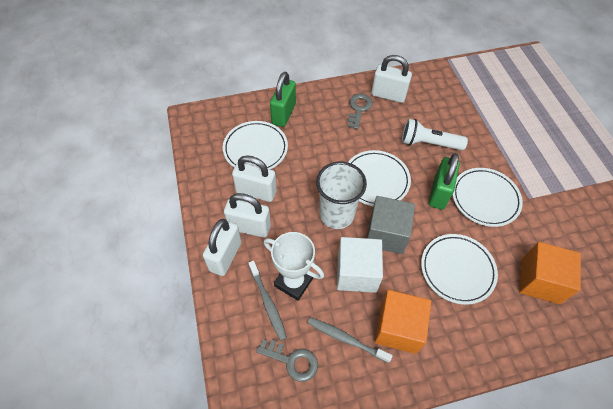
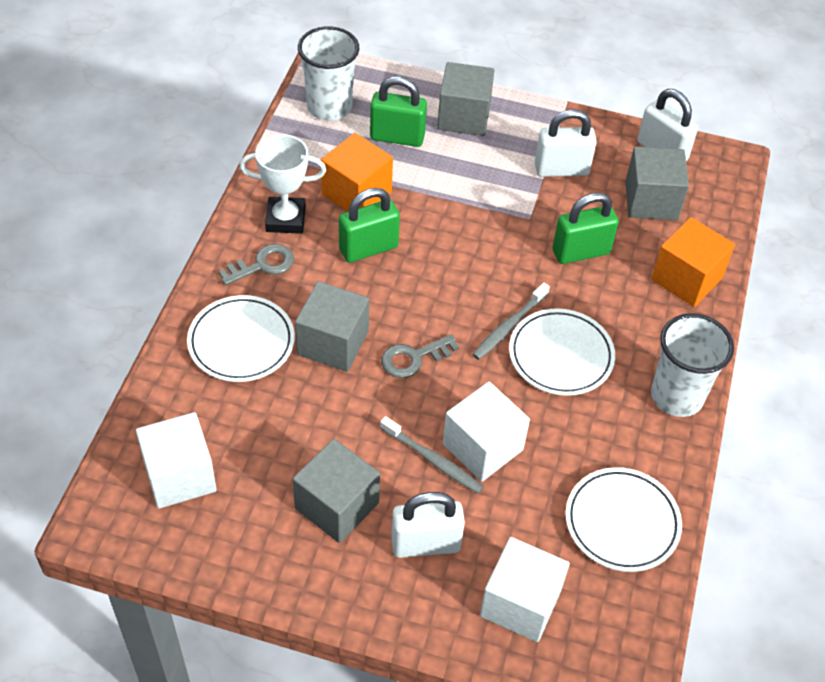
green padlock: 2 -> 3
grey cube: 1 -> 4
white cube: 1 -> 3
white cup: 1 -> 2
white flashlight: 1 -> 0
white padlock: 4 -> 3
white plate: 4 -> 3

